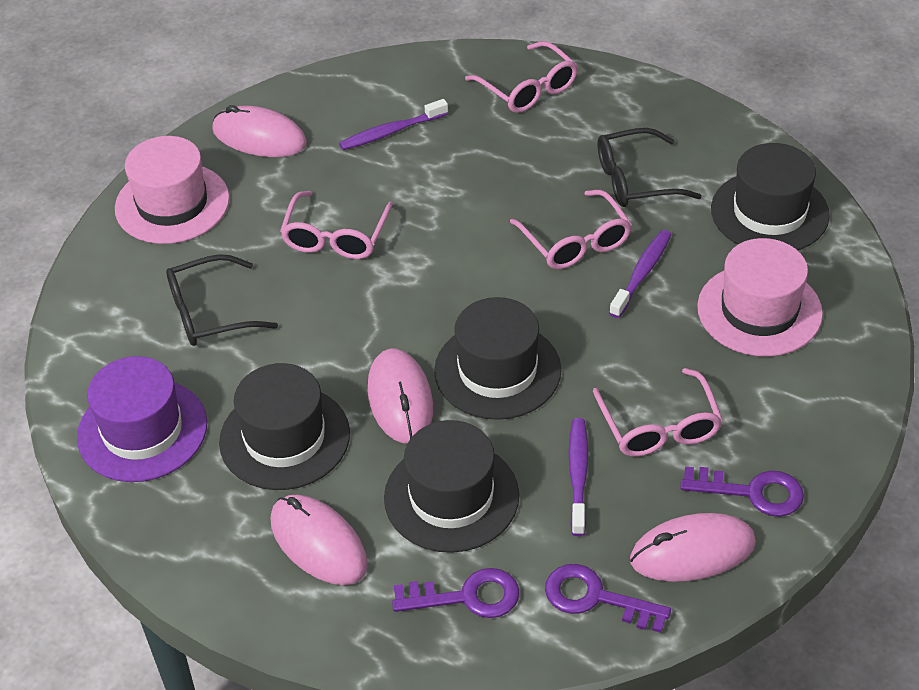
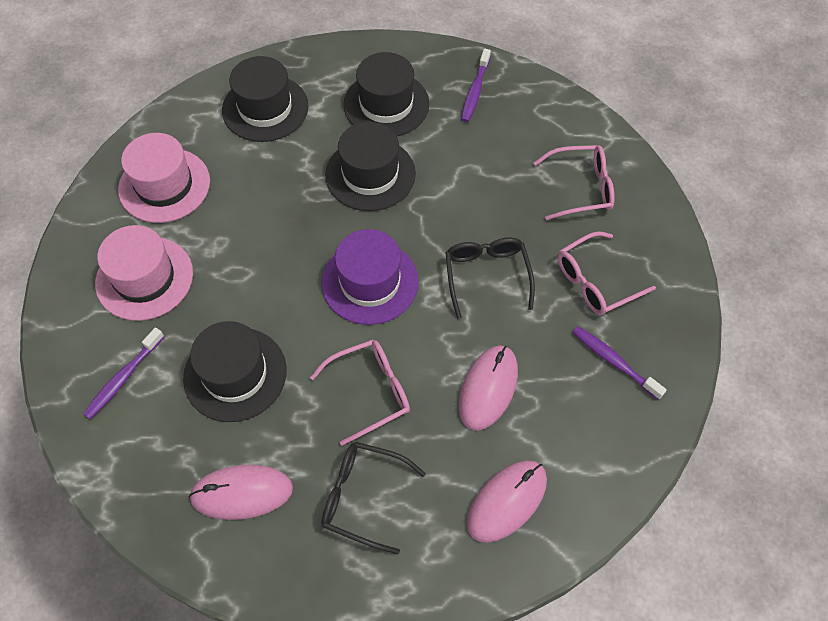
pink glasses: 4 -> 3
pink mouse: 4 -> 3
purple key: 3 -> 0

